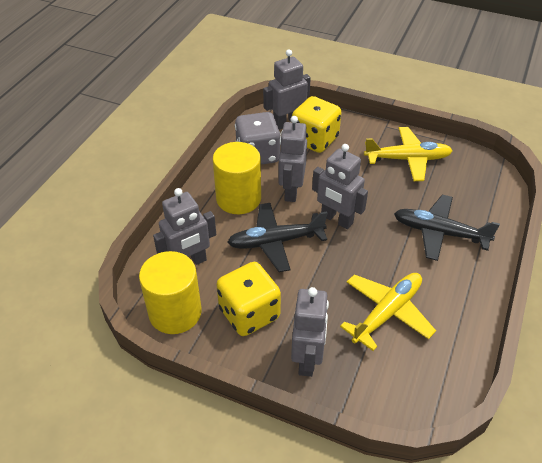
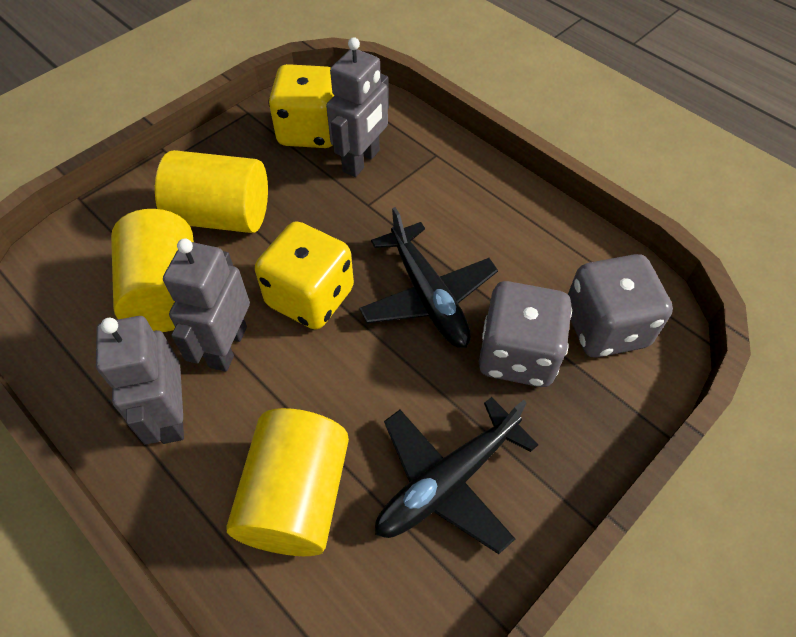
grey dice: 1 -> 2
grey robot: 5 -> 3
yellow cylinder: 2 -> 3
yellow plane: 2 -> 0

